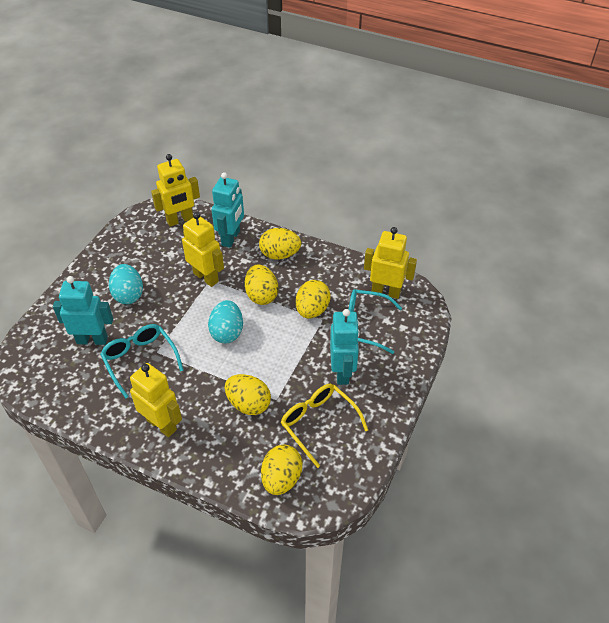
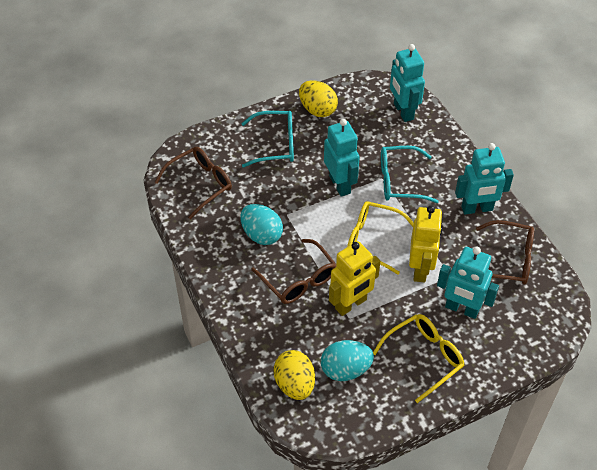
brown glasses: 0 -> 3
turquoise robot: 3 -> 4
yellow egg: 5 -> 2
yellow glasses: 1 -> 2
yellow robot: 4 -> 2

